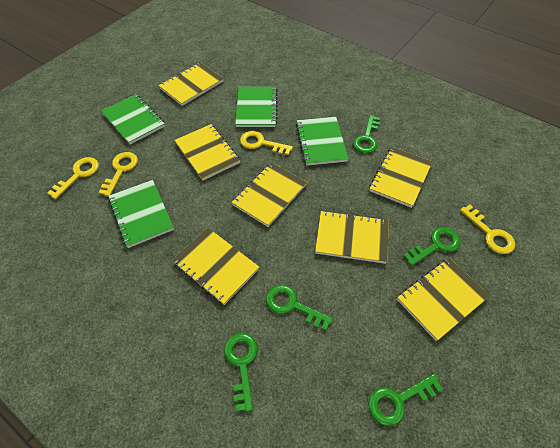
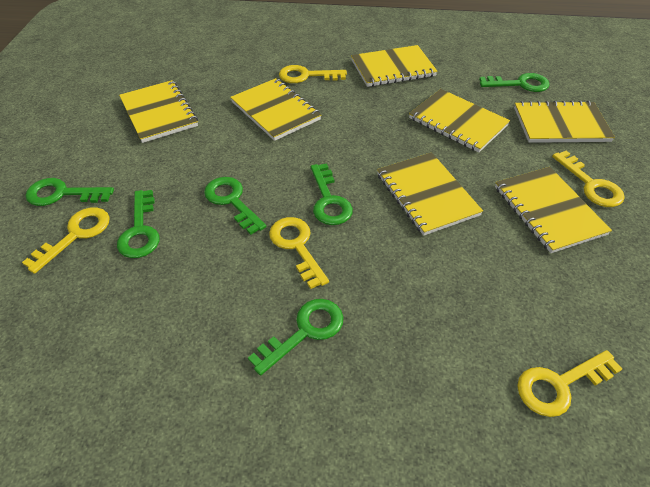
green key: 5 -> 6
green notebook: 4 -> 0
yellow key: 4 -> 5

